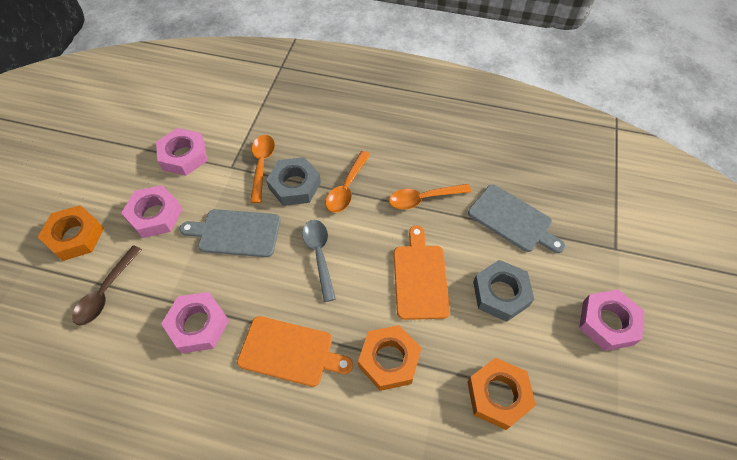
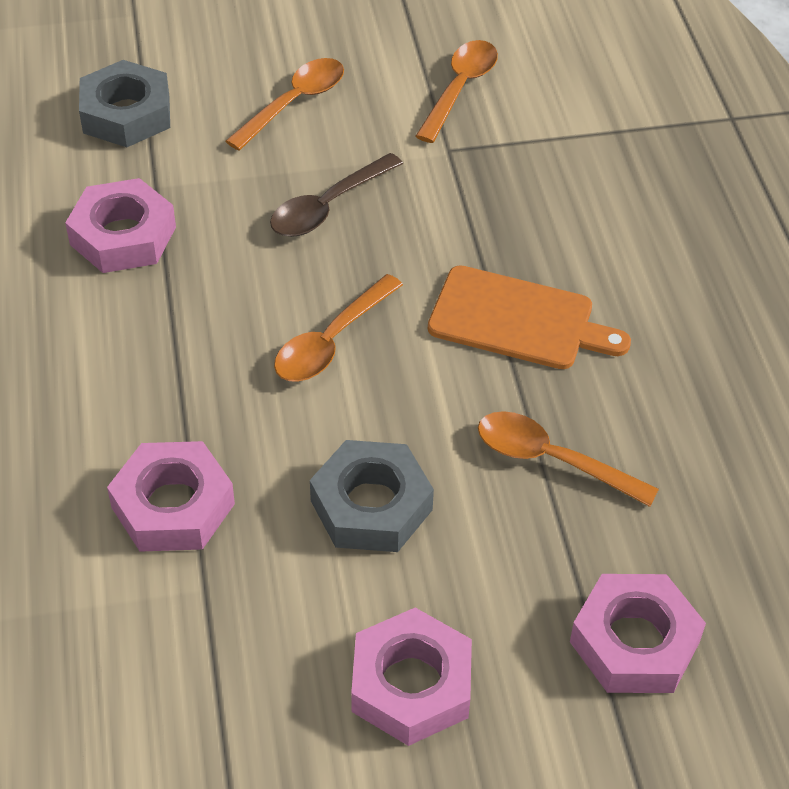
grey cutting board: 2 -> 0
grey spoon: 1 -> 0
orange cutting board: 2 -> 1
orange nut: 3 -> 0
orange spoon: 3 -> 4

